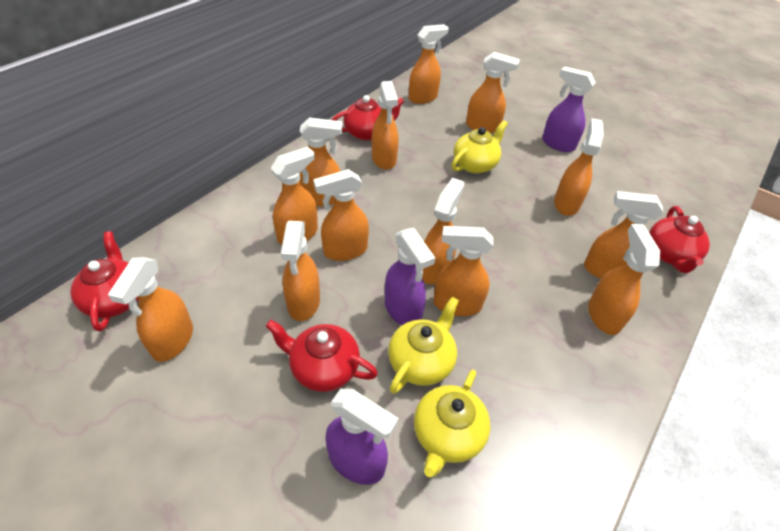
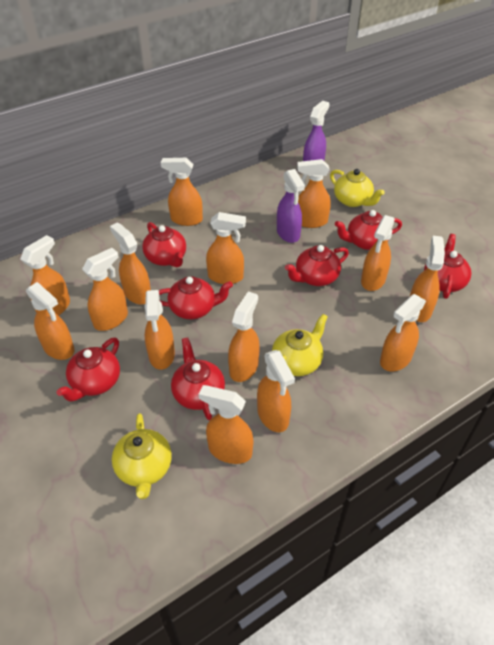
orange spray bottle: 13 -> 14
purple spray bottle: 3 -> 2
red teapot: 4 -> 7

